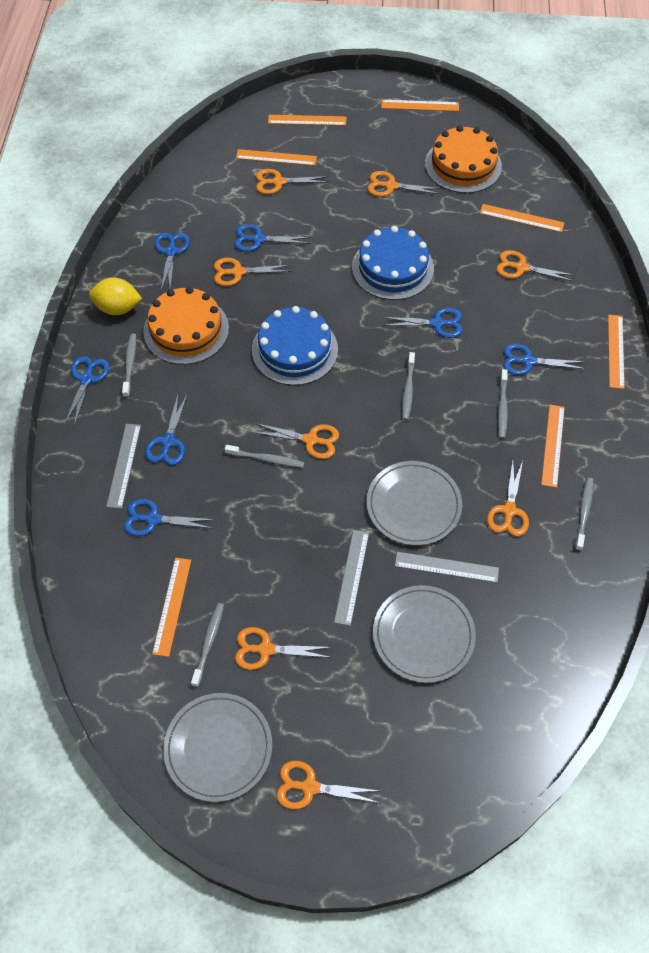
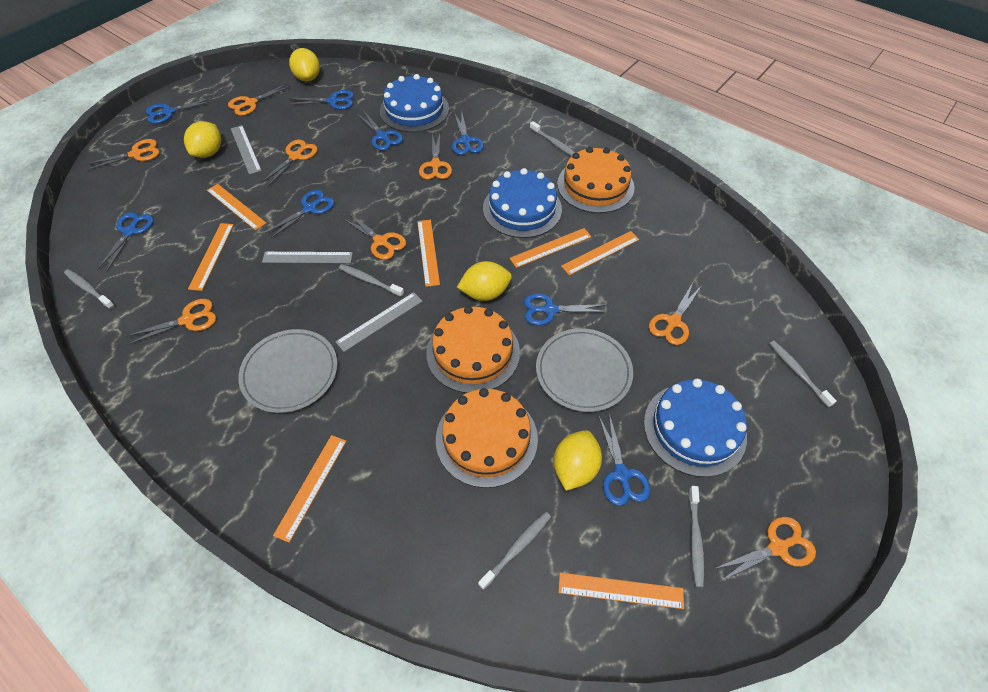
blue cake: 2 -> 3
blue scissors: 7 -> 8
grey plate: 3 -> 2
orange cake: 2 -> 3
yellow lemon: 1 -> 4

